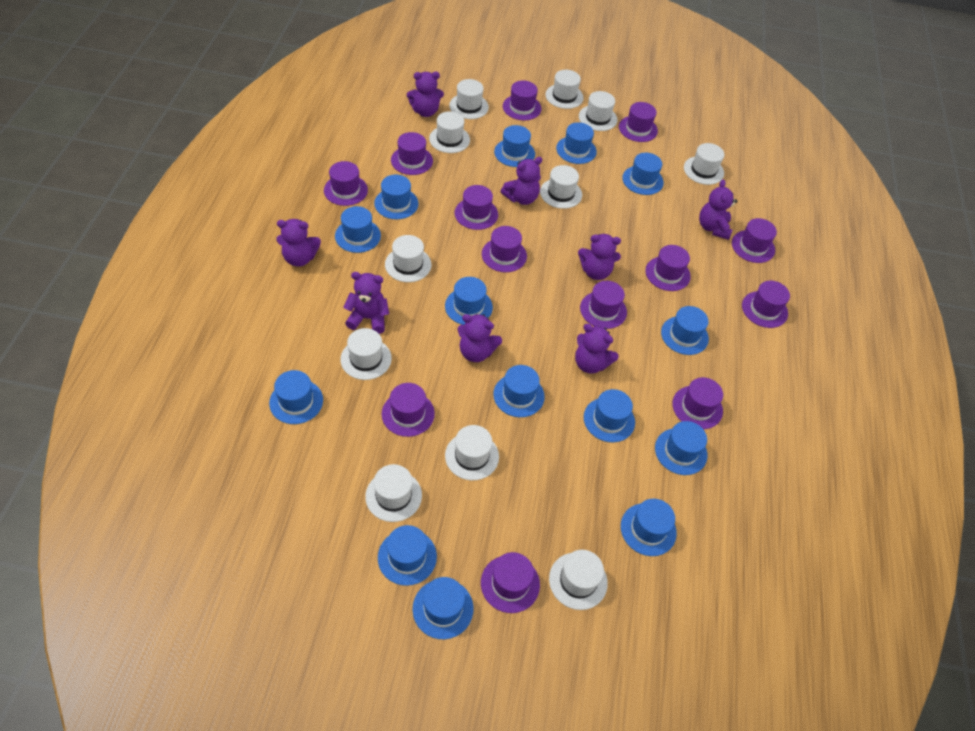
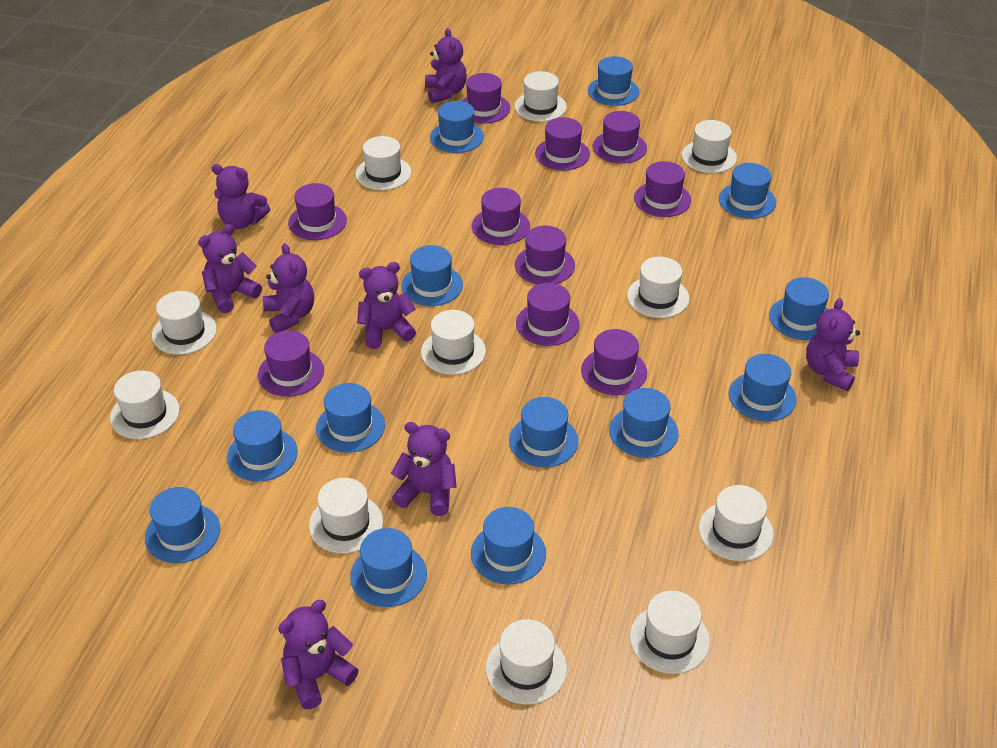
blue hat: 14 -> 13
purple hat: 13 -> 10

